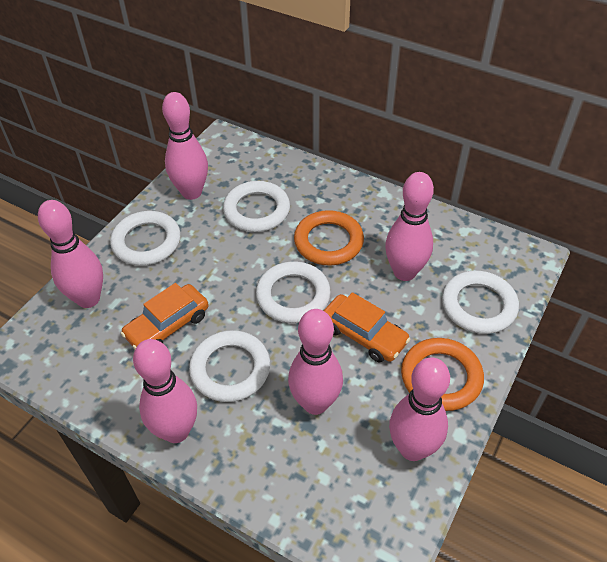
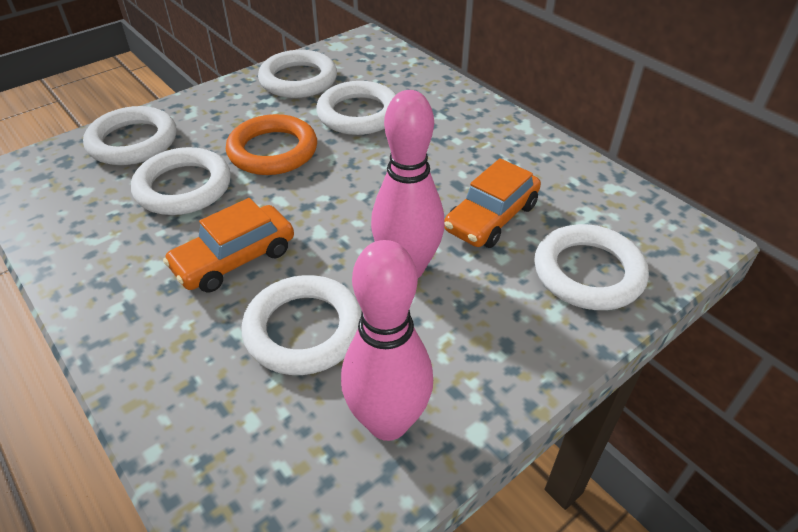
orange ring: 2 -> 1
pink bowling pin: 6 -> 2
white ring: 5 -> 6

